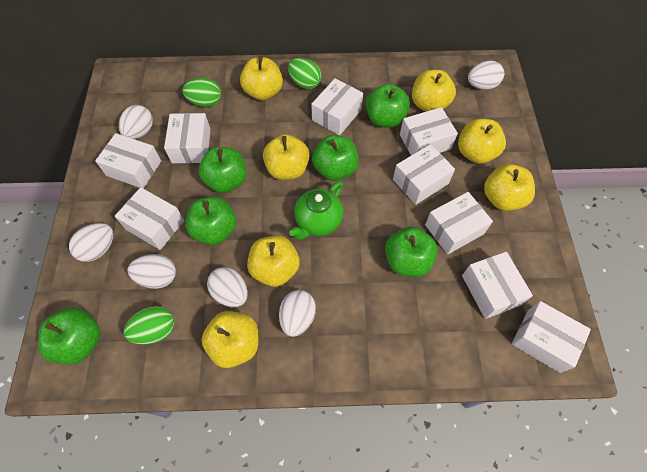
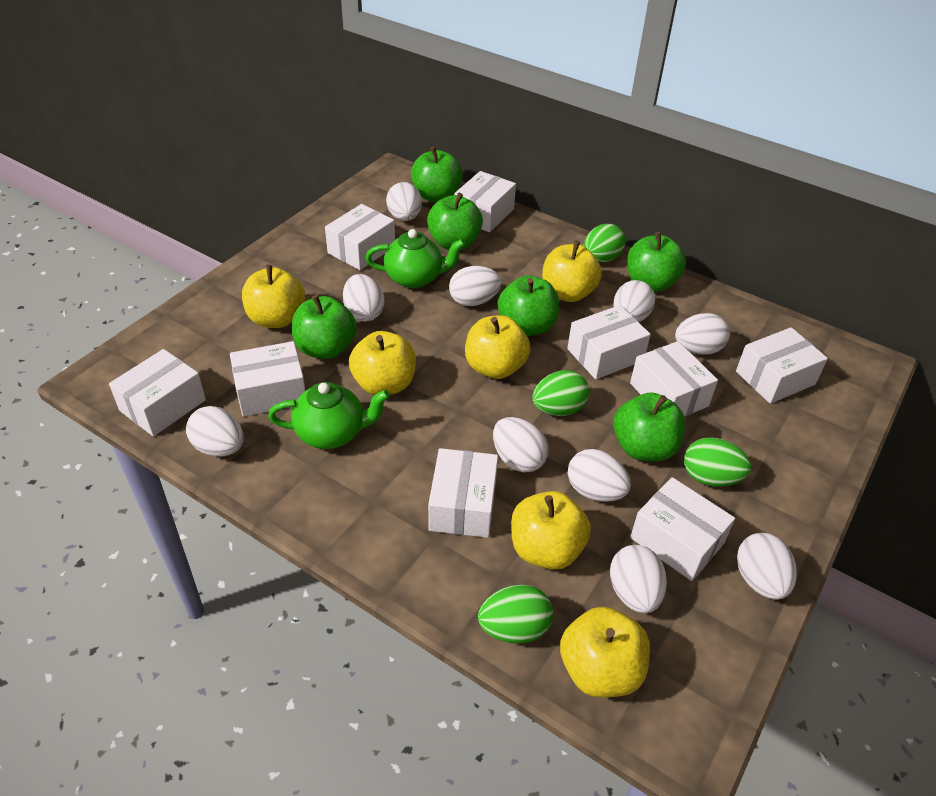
green egg: 3 -> 4
green teapot: 1 -> 2
white egg: 6 -> 10
yellow apple: 7 -> 6

